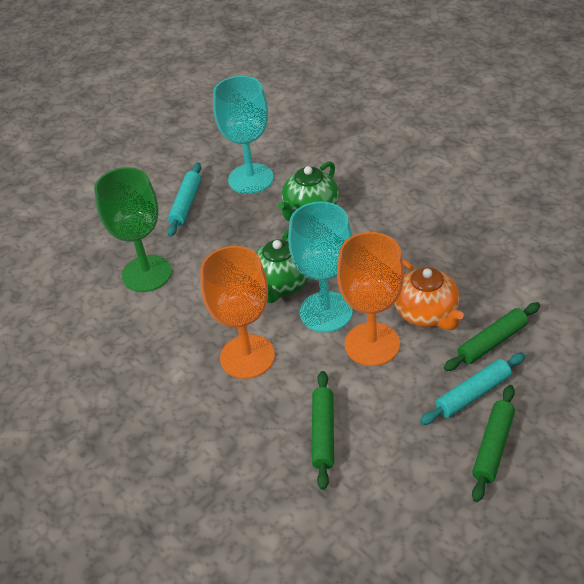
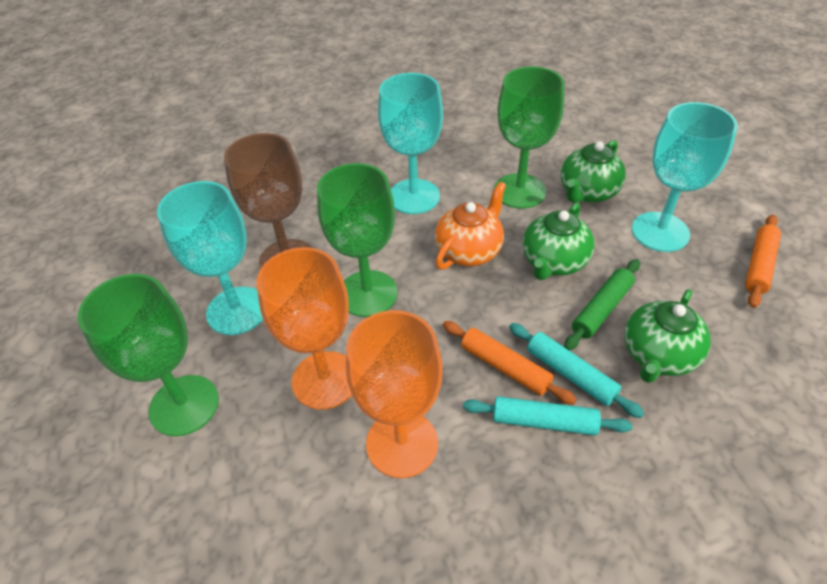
brown goblet: 0 -> 1
green goblet: 1 -> 3
green rolling pin: 3 -> 1
green teapot: 2 -> 3
orange rolling pin: 0 -> 2
turquoise goblet: 2 -> 3

